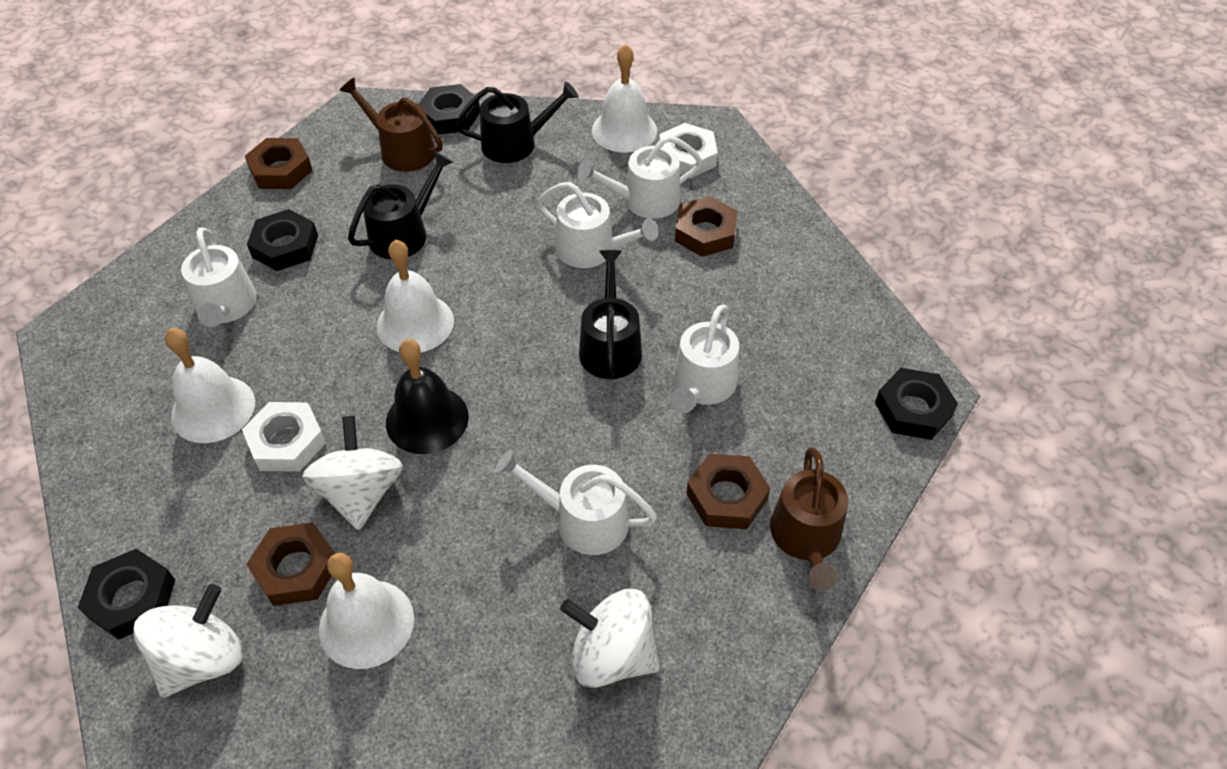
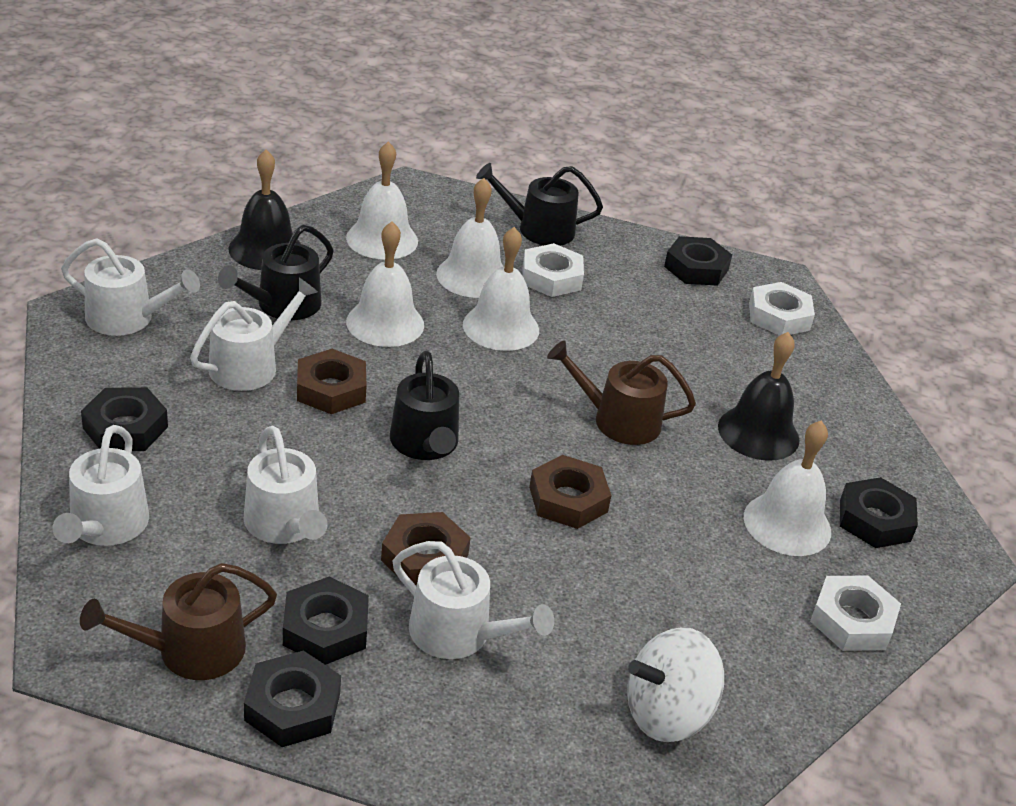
black bell: 1 -> 2
black nut: 4 -> 5
brown nut: 4 -> 3
white bell: 4 -> 5
white nut: 2 -> 3
white spinning top: 3 -> 1

